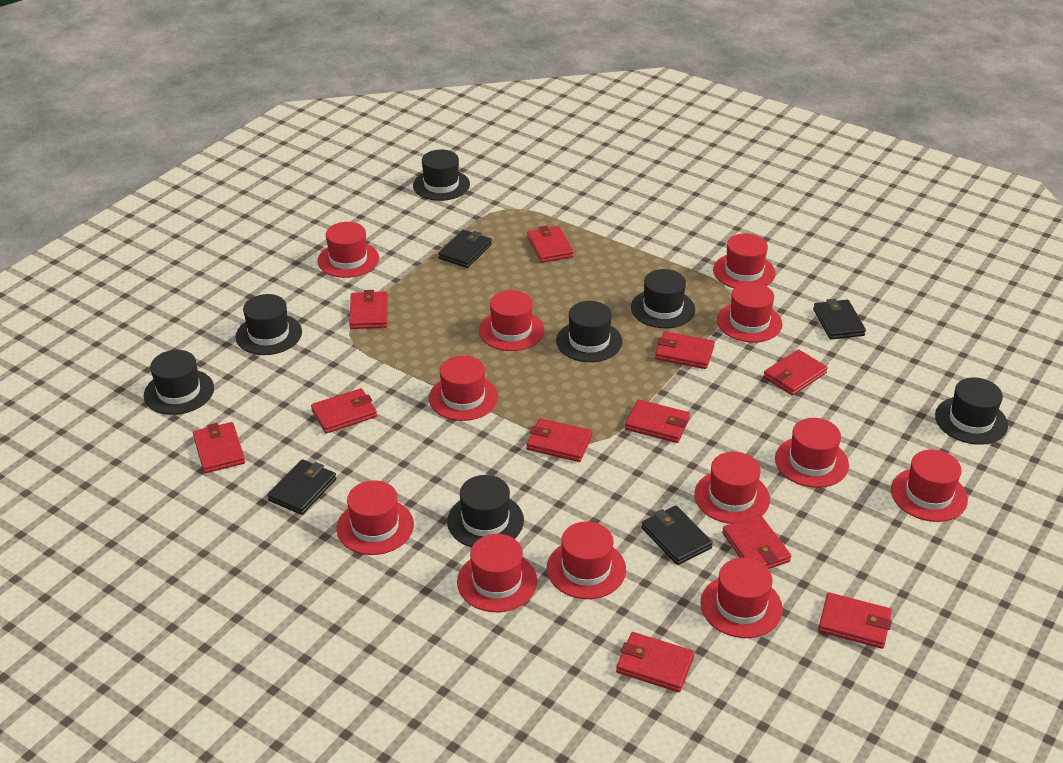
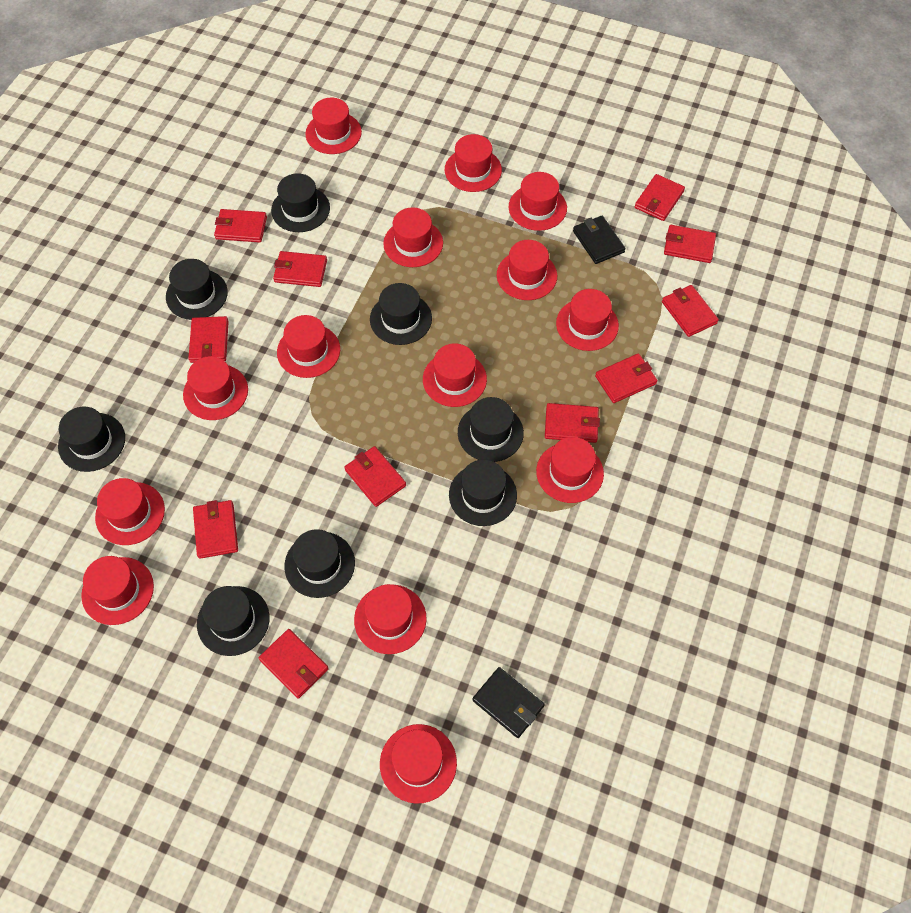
black hat: 7 -> 8
black wallet: 4 -> 2
red hat: 12 -> 14

